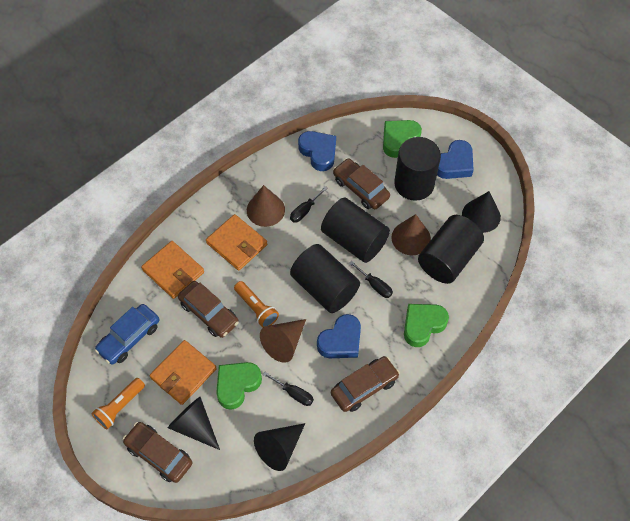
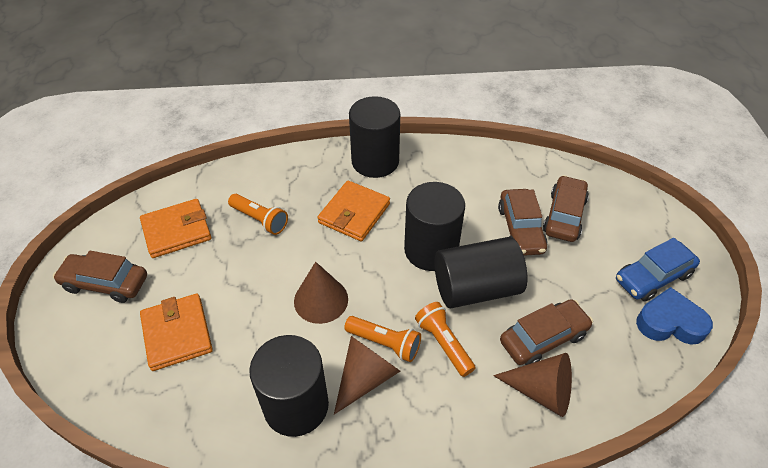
black cone: 3 -> 0
black screwdriver: 3 -> 0
blue heart: 3 -> 1
green heart: 3 -> 0
orange flashlight: 2 -> 3

